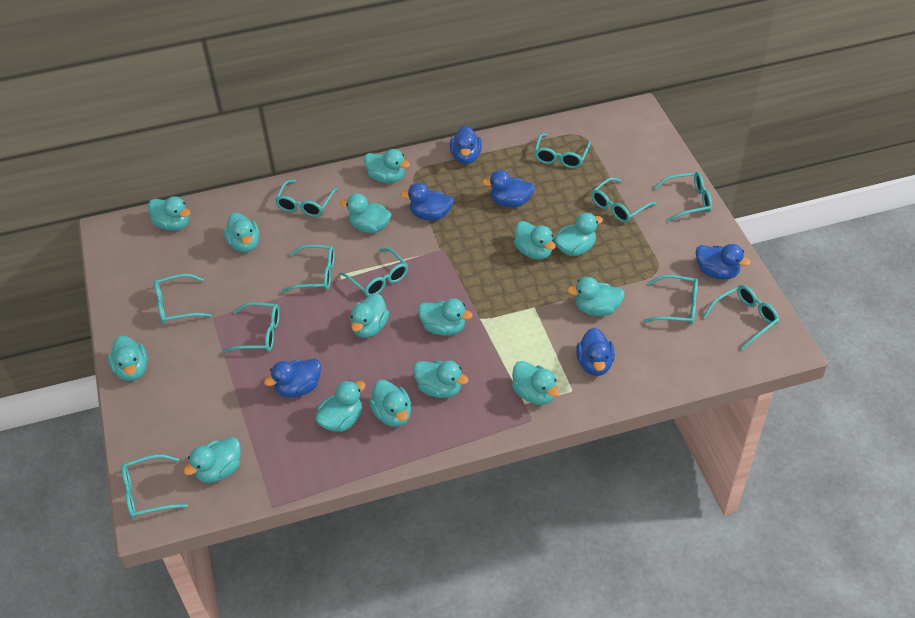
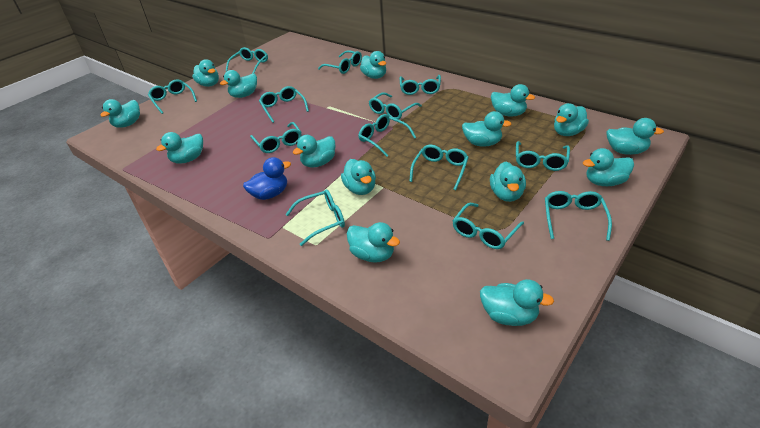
blue duck: 6 -> 1
turquoise glasses: 11 -> 13

